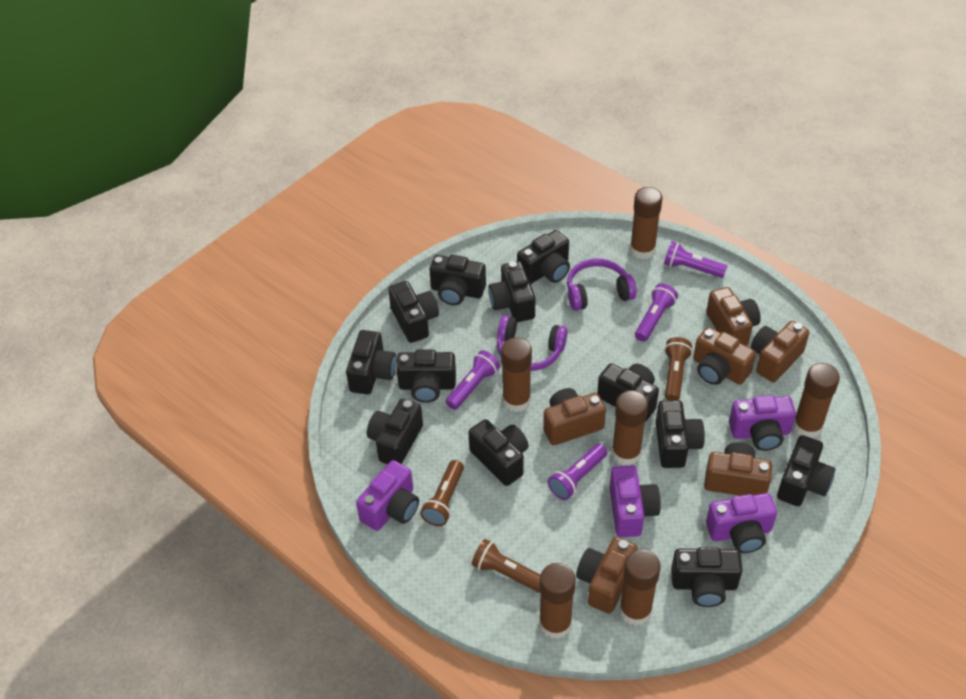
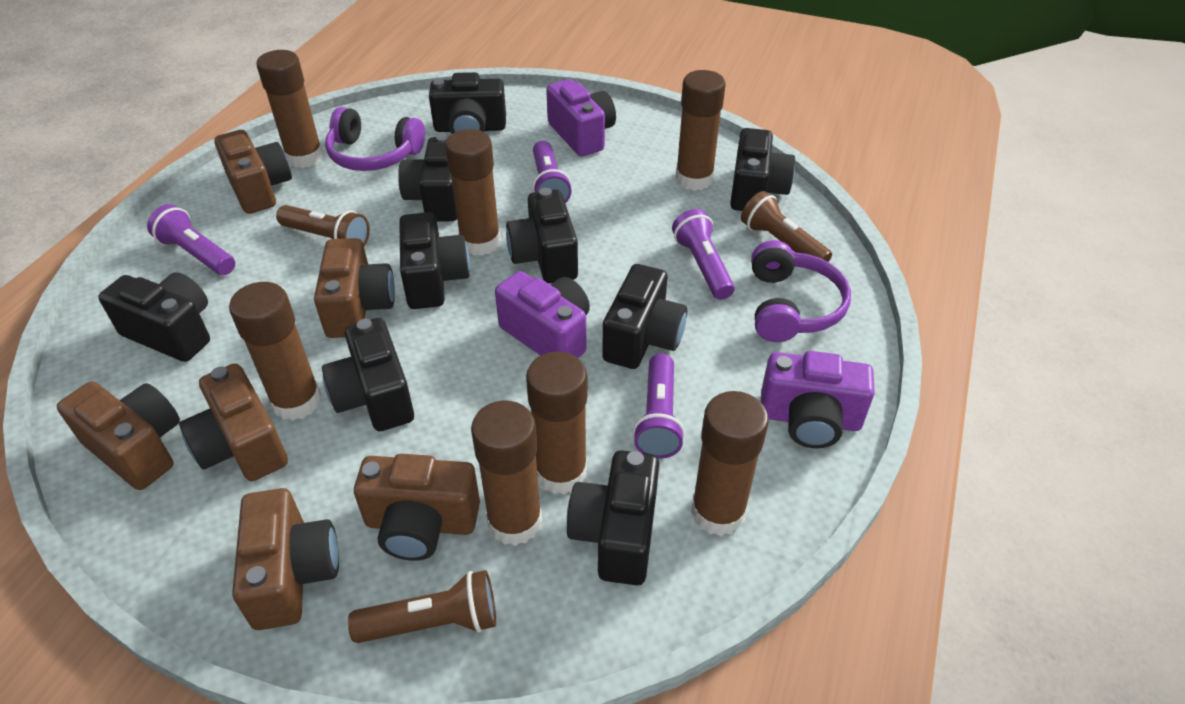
black camera: 12 -> 9
brown glue stick: 6 -> 7
purple camera: 4 -> 3

